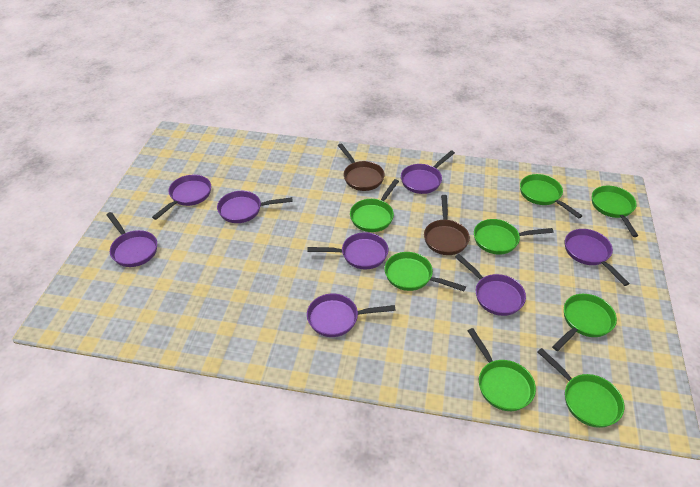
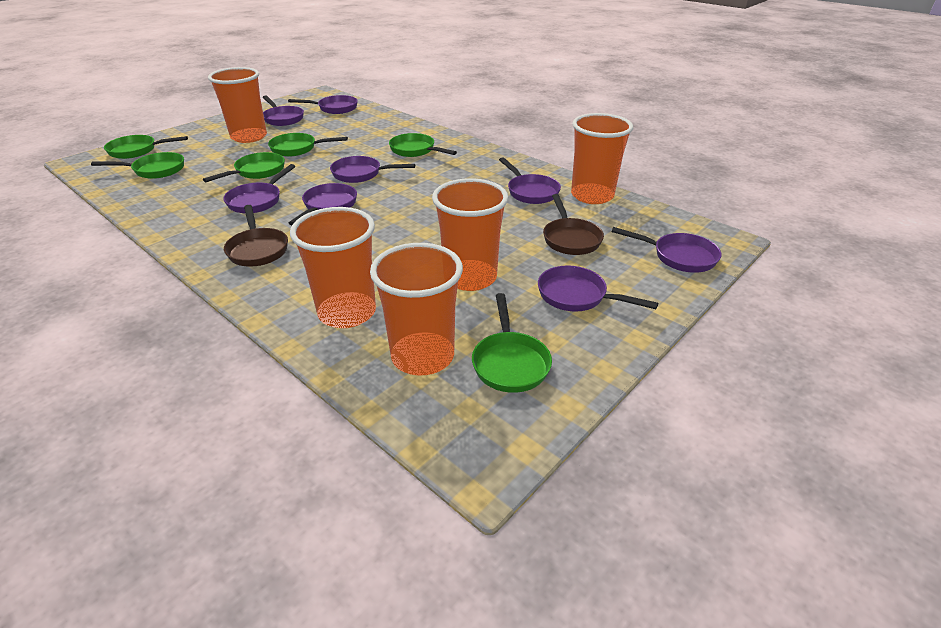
green pan: 8 -> 6
orange cup: 0 -> 5

